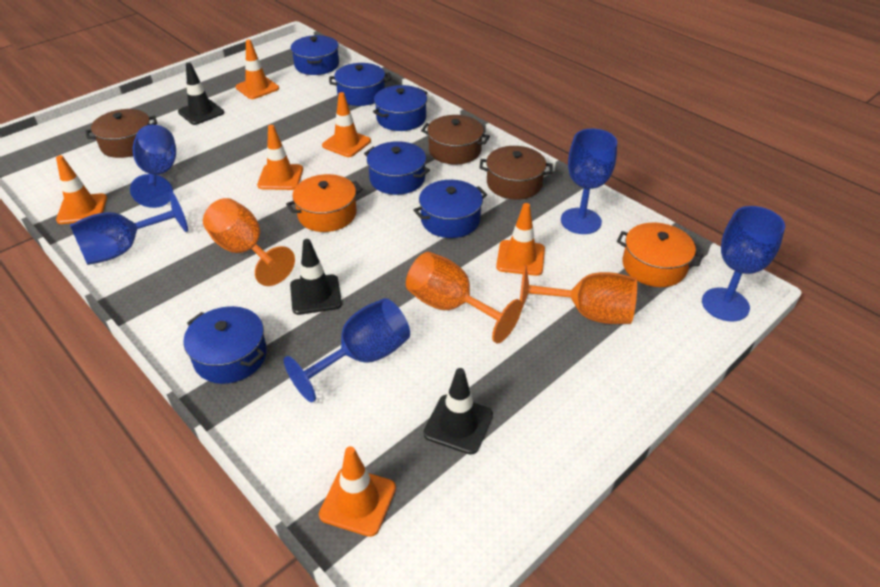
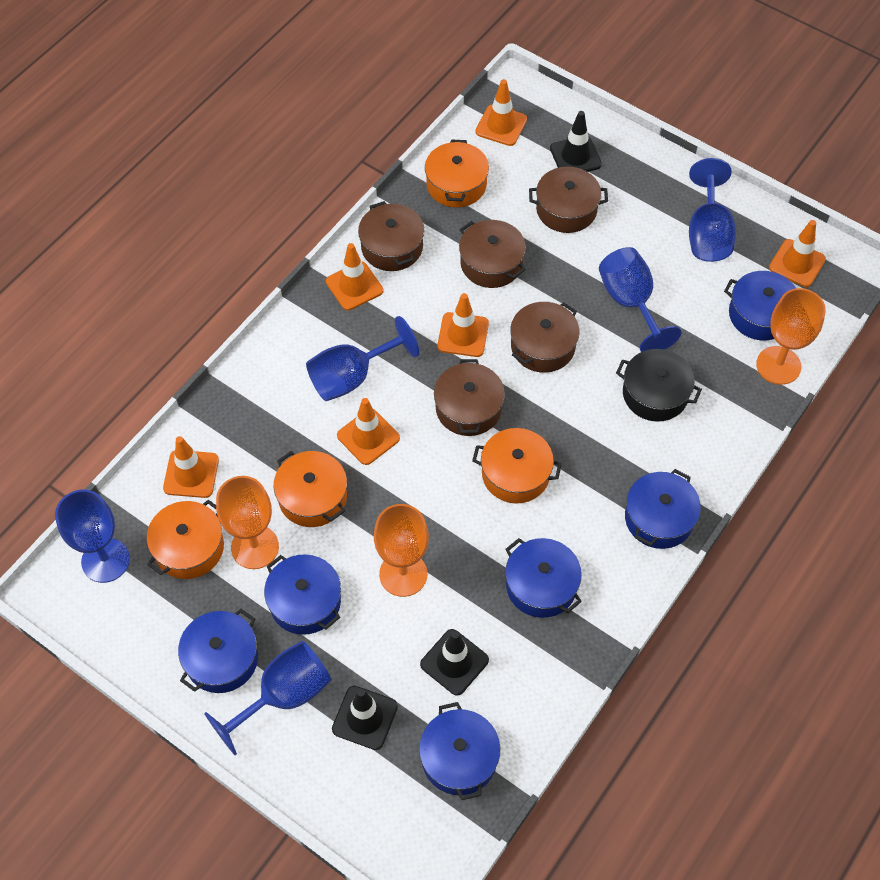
black pot: 0 -> 1
brown pot: 3 -> 5
orange pot: 2 -> 4

